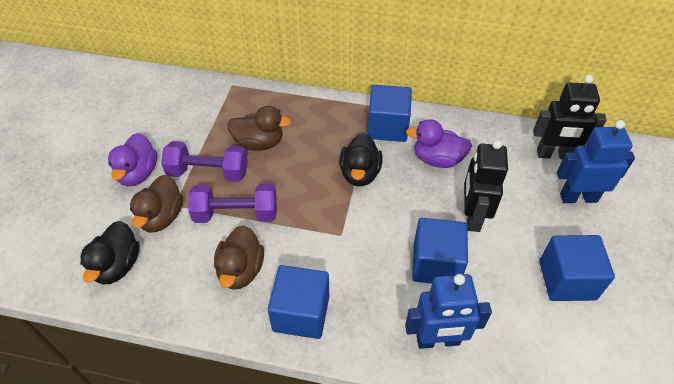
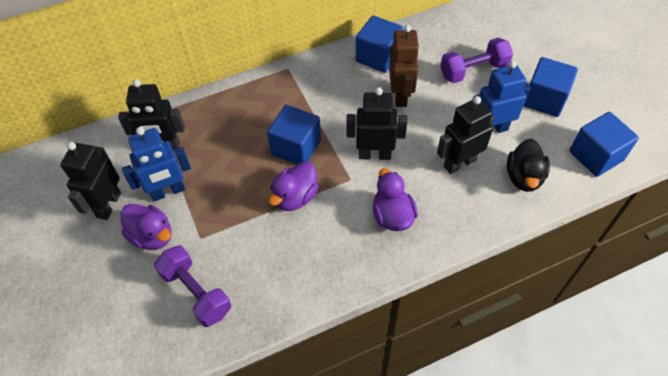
black duck: 2 -> 1
black robot: 2 -> 4
brown duck: 3 -> 0
brown robot: 0 -> 1
purple duck: 2 -> 3

